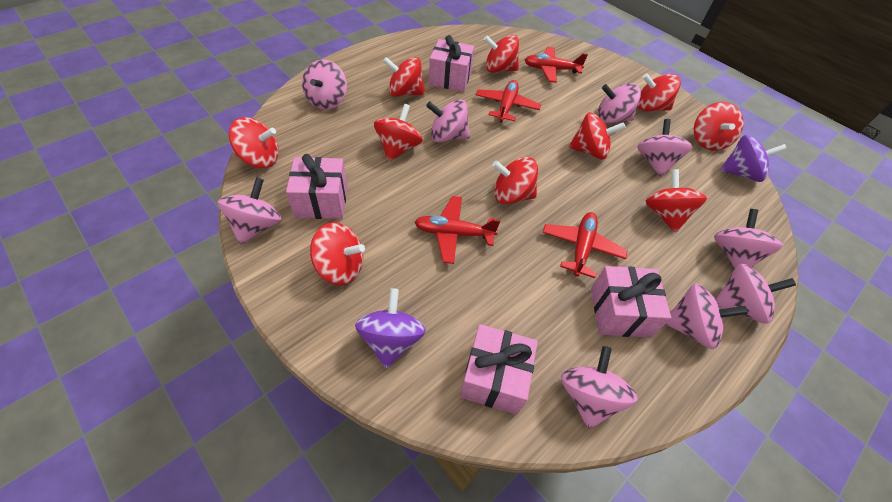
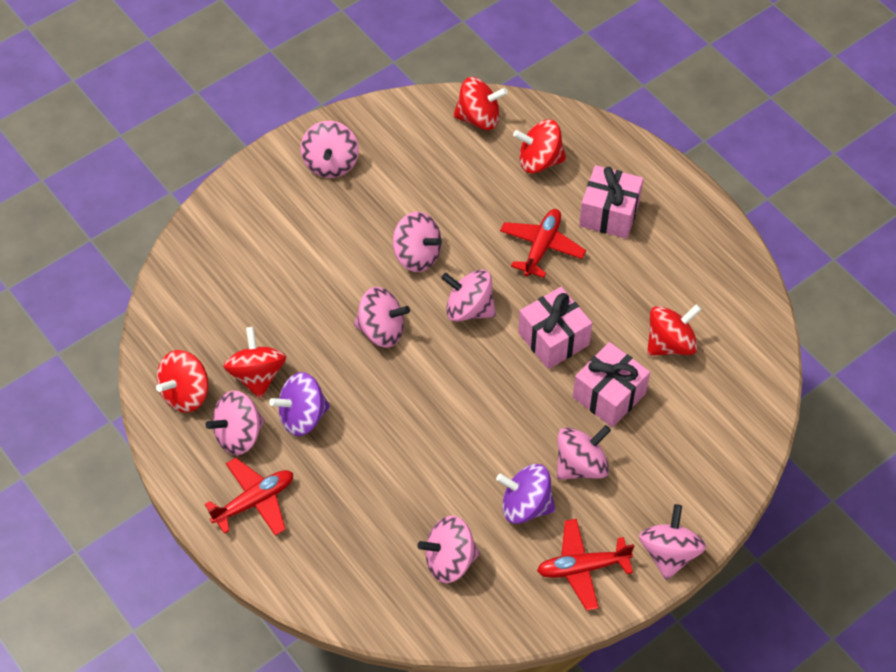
pink gift: 4 -> 3
pink spinning top: 9 -> 8
red plane: 4 -> 3
red spinning top: 10 -> 5

